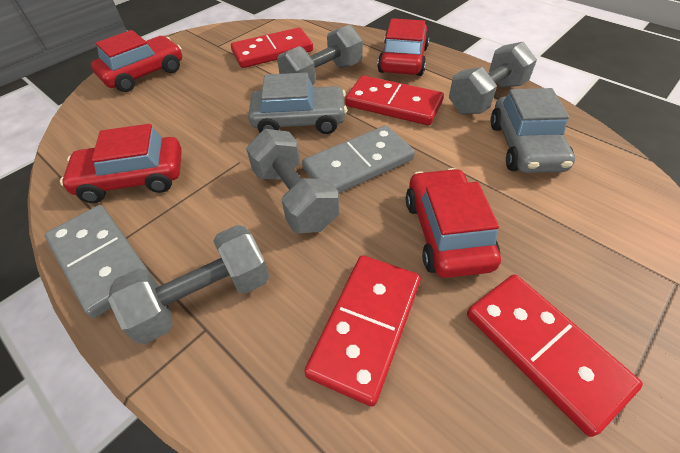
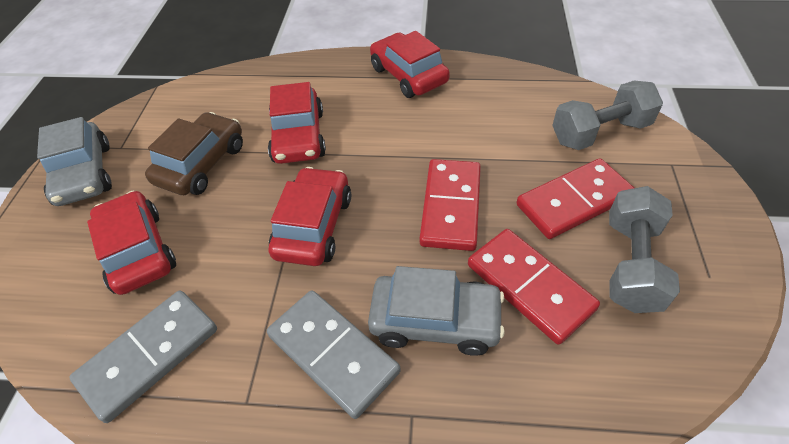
brown car: 0 -> 1
grey dumbbell: 4 -> 2
red domino: 4 -> 3

